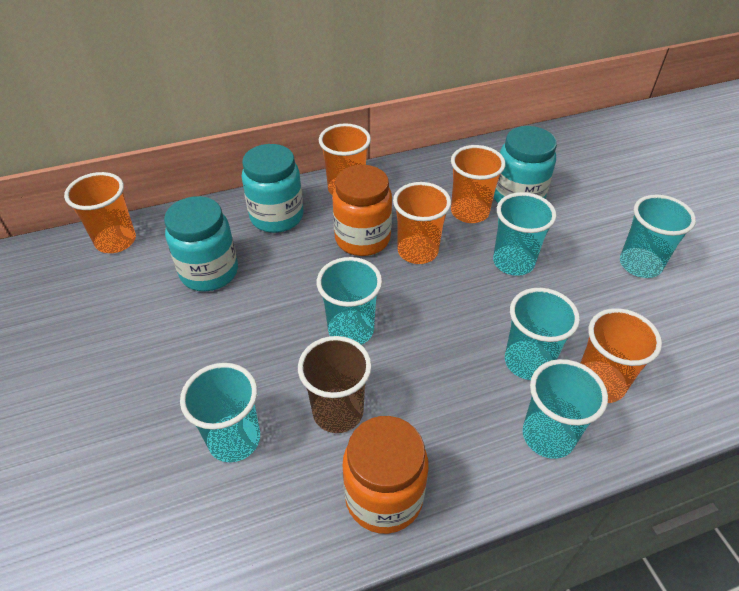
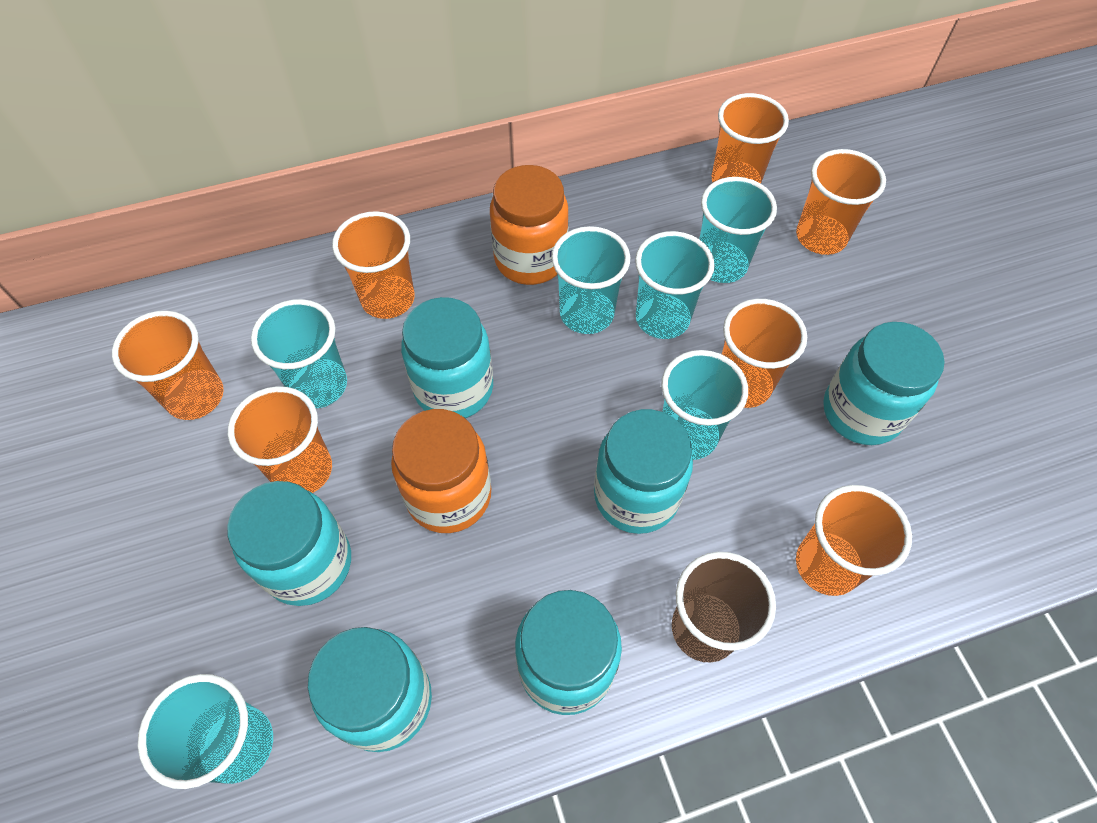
orange cup: 5 -> 7
turquoise jar: 3 -> 6

